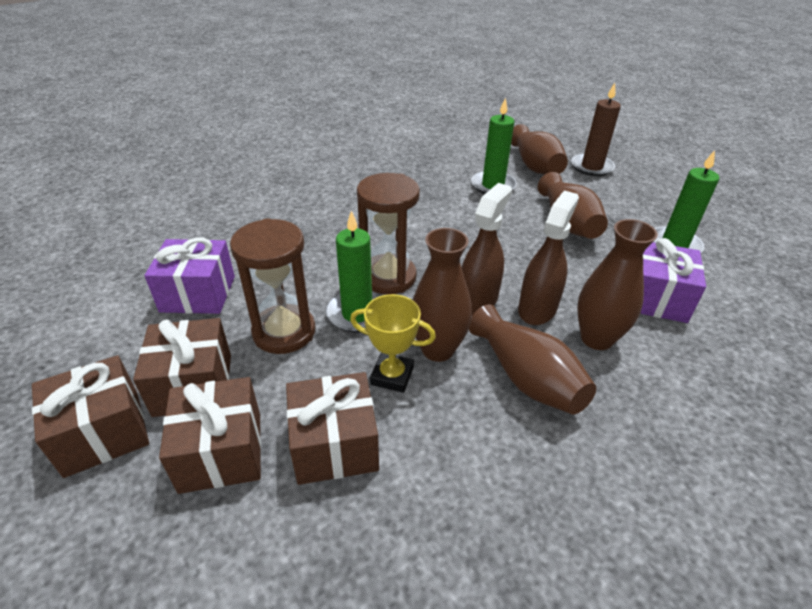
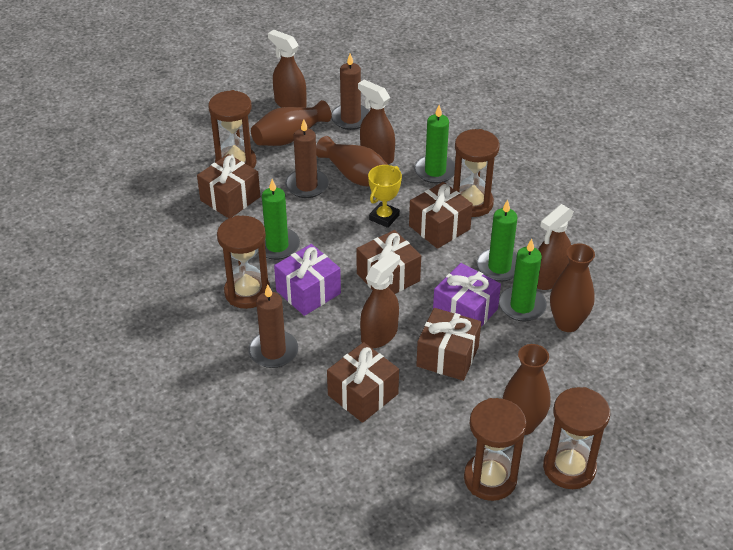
brown candle: 1 -> 3
brown gift: 4 -> 5
brown hourglass: 2 -> 5
brown spray bottle: 2 -> 4
brown vase: 5 -> 4
green candle: 3 -> 4

